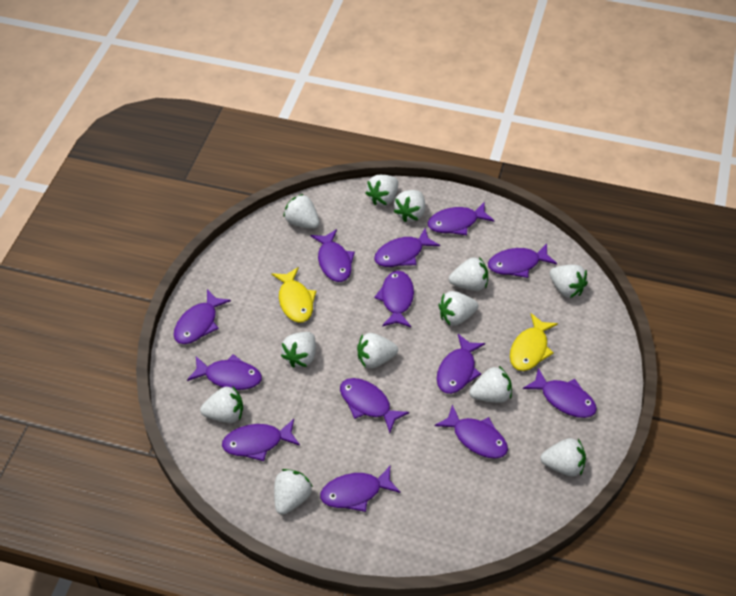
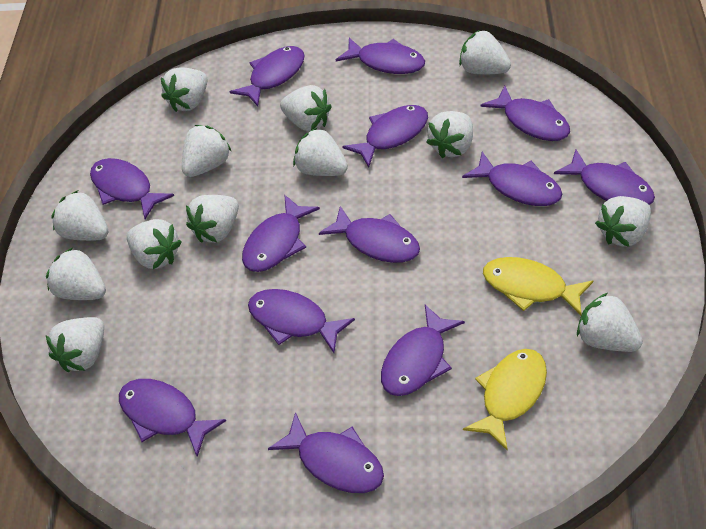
white strawberry: 12 -> 13

